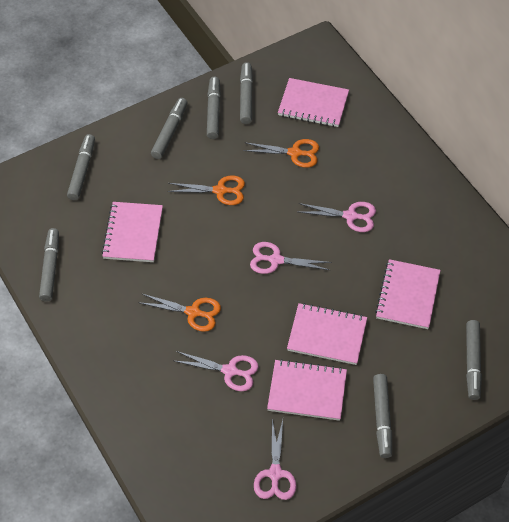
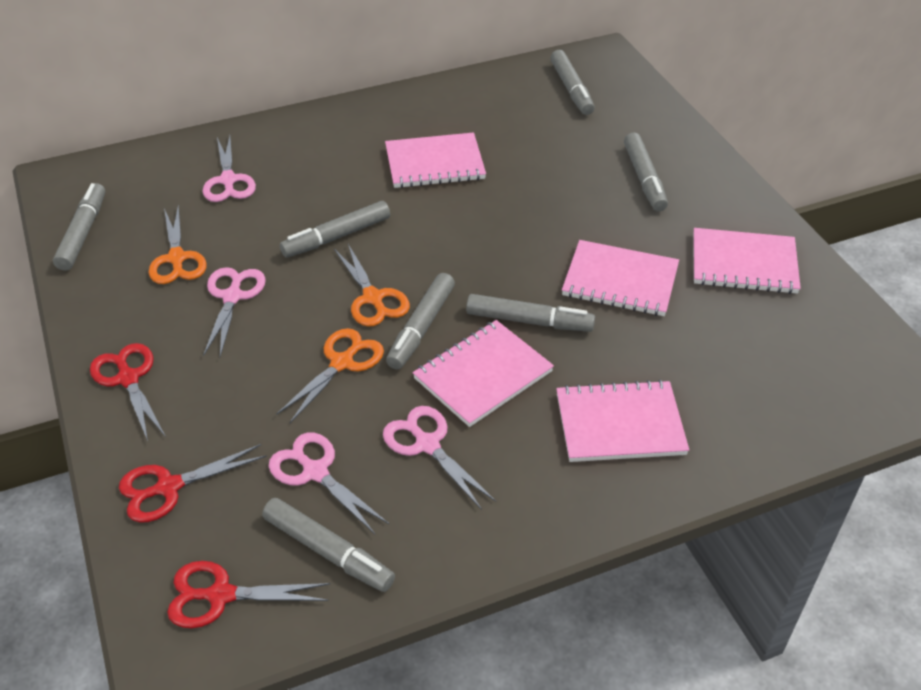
red scissors: 0 -> 3

